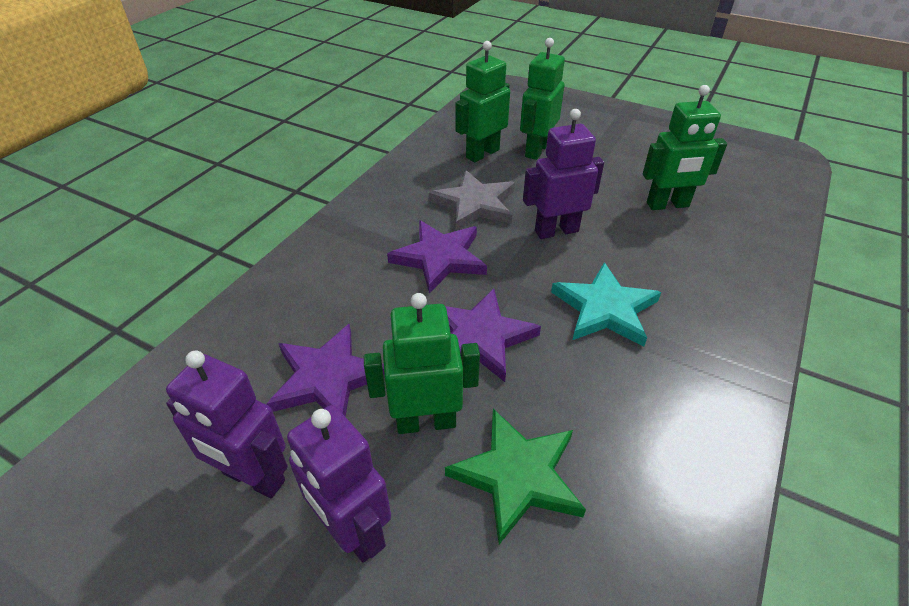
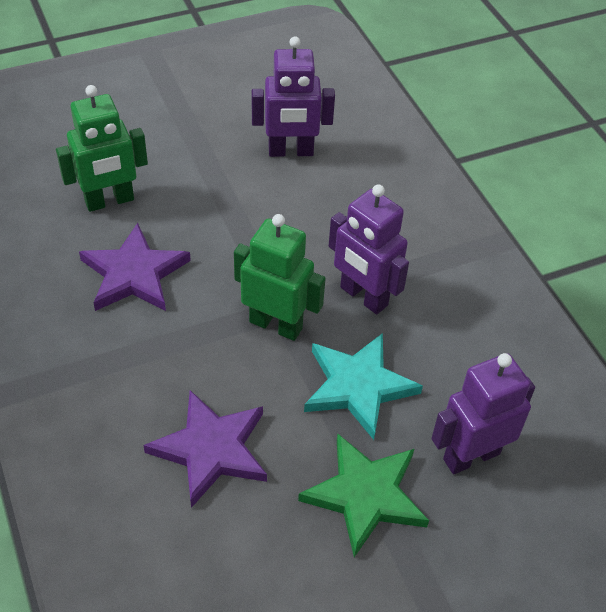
green robot: 4 -> 2
grey star: 1 -> 0
purple star: 3 -> 2

